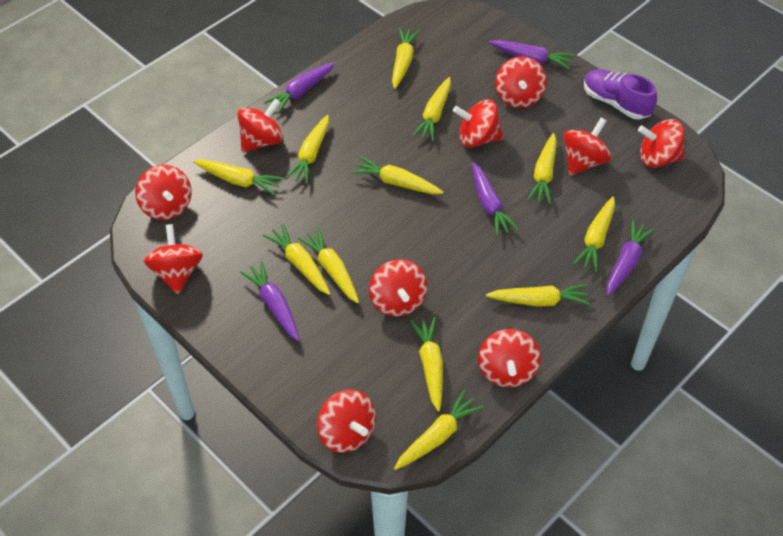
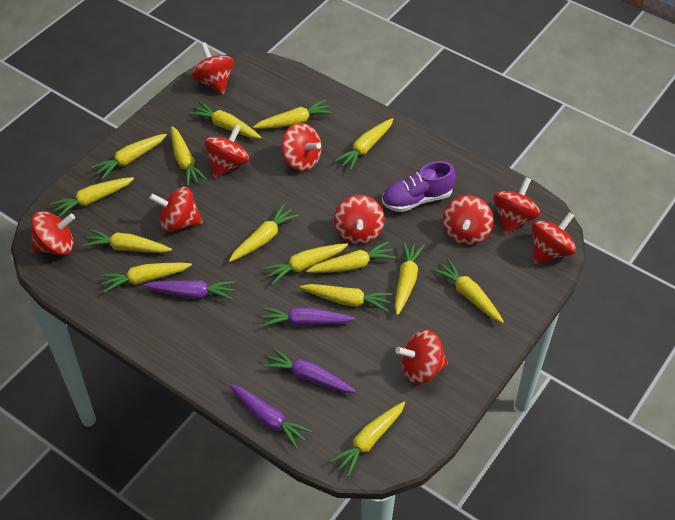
purple carrot: 5 -> 4
yellow carrot: 12 -> 15

